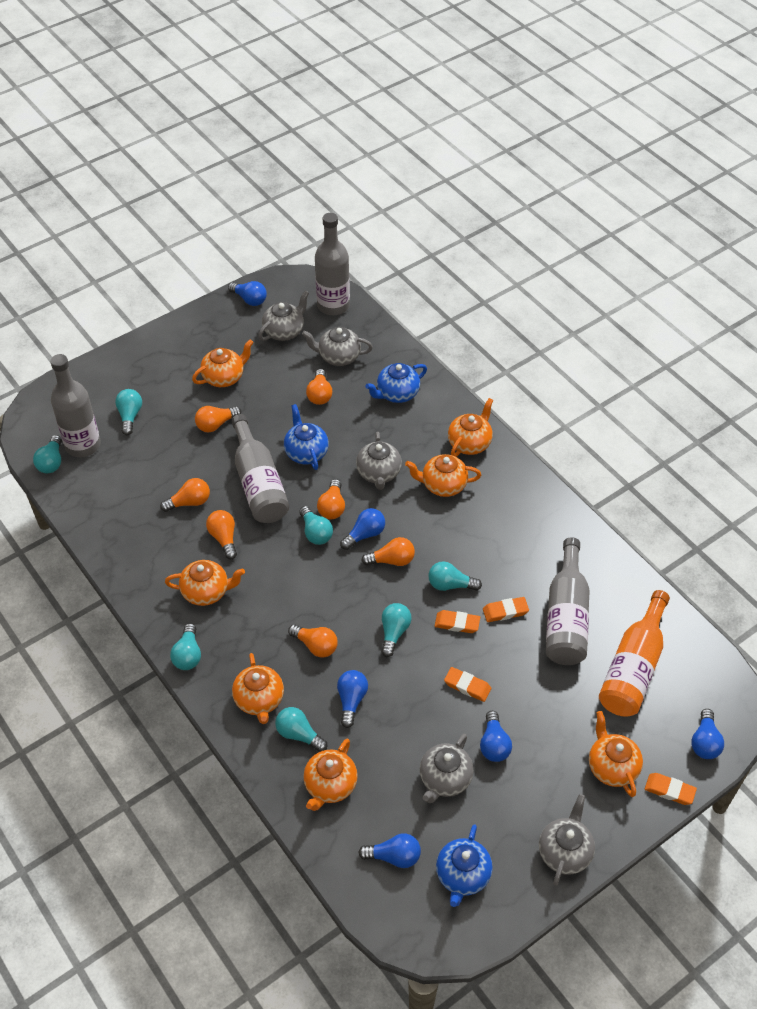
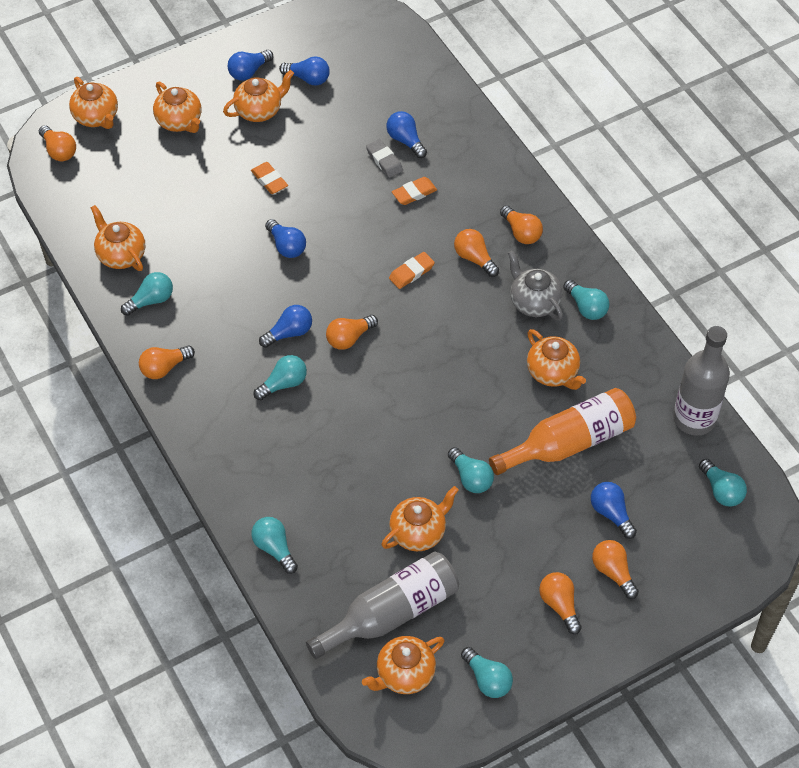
blue teapot: 3 -> 0
grey bottle: 4 -> 2
grey eraser: 0 -> 1
grey teapot: 5 -> 1
orange eraser: 4 -> 3

